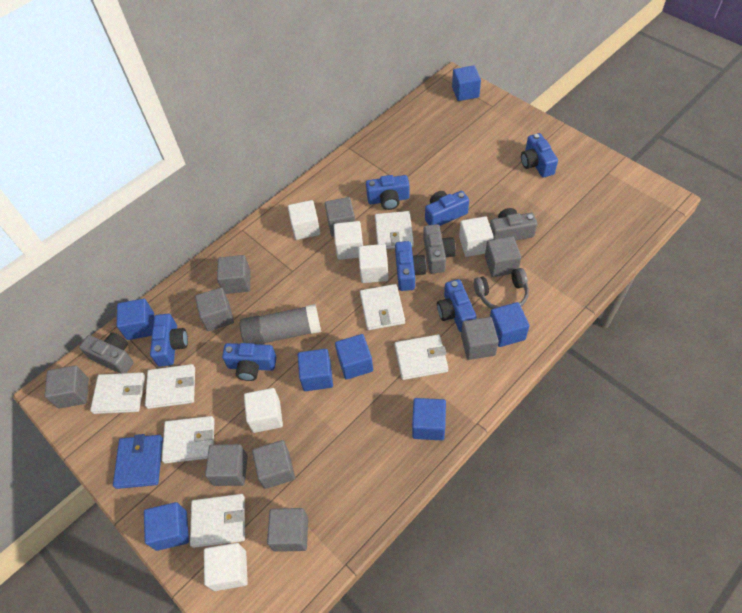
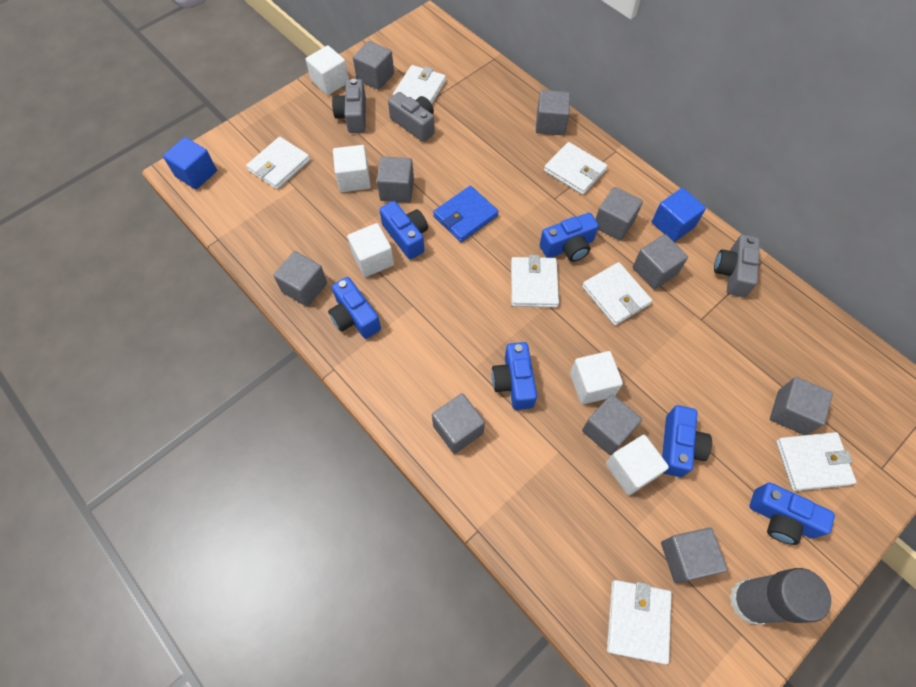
blue camera: 7 -> 6
blue cube: 7 -> 2
grey cube: 9 -> 10
grey headphones: 1 -> 0
white cube: 6 -> 5

